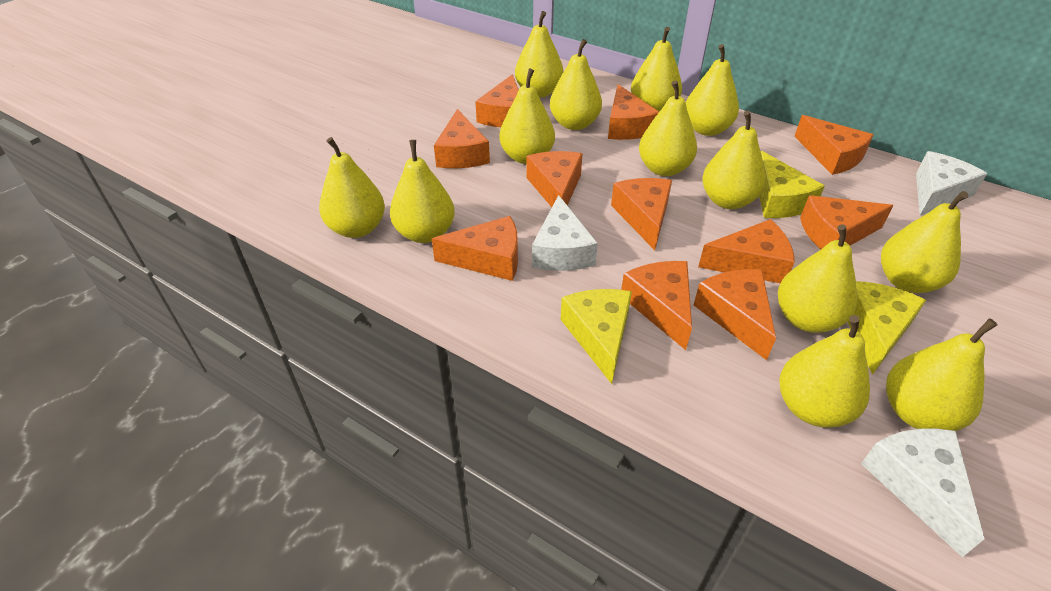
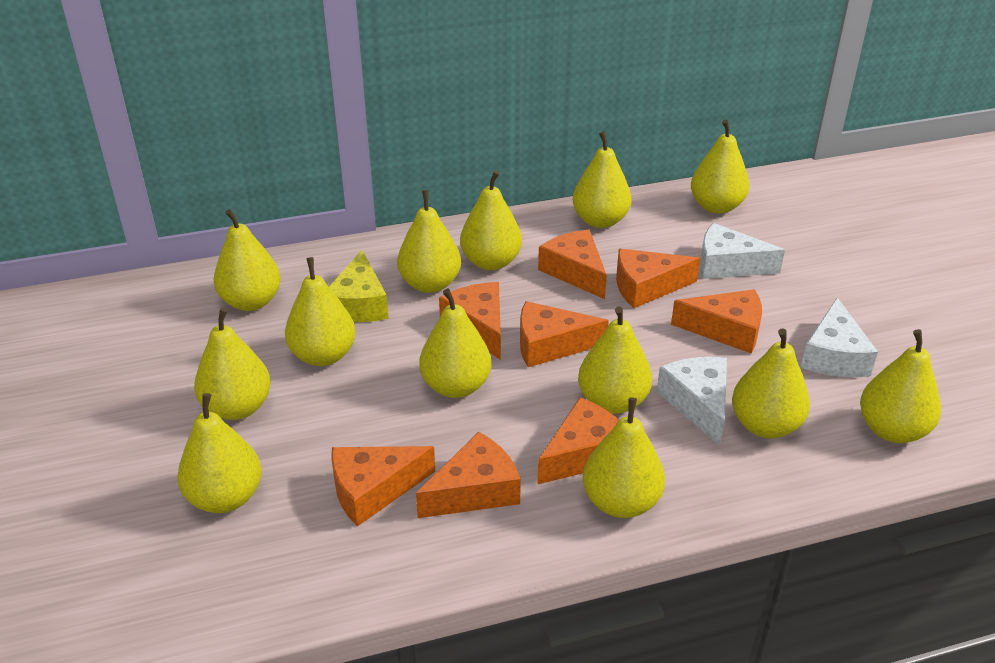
orange cheese: 11 -> 8
yellow cheese: 3 -> 1

